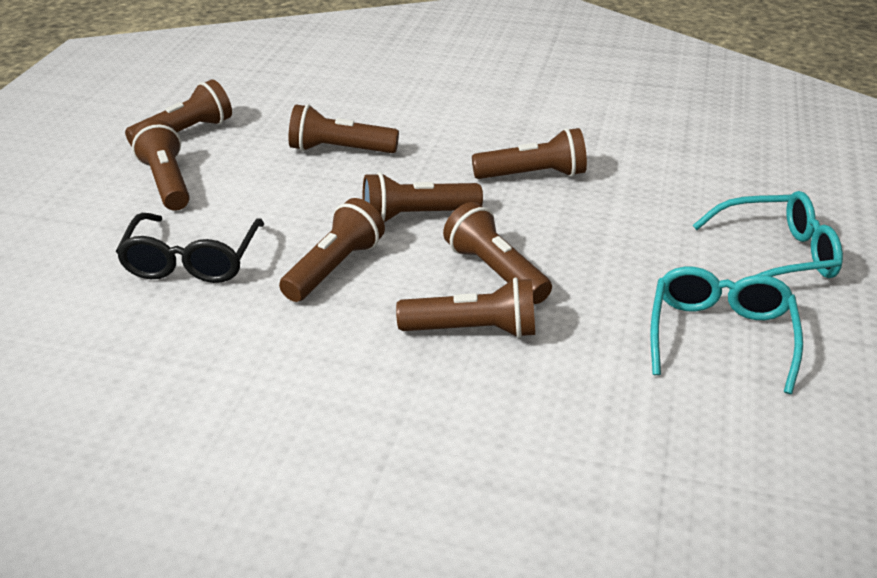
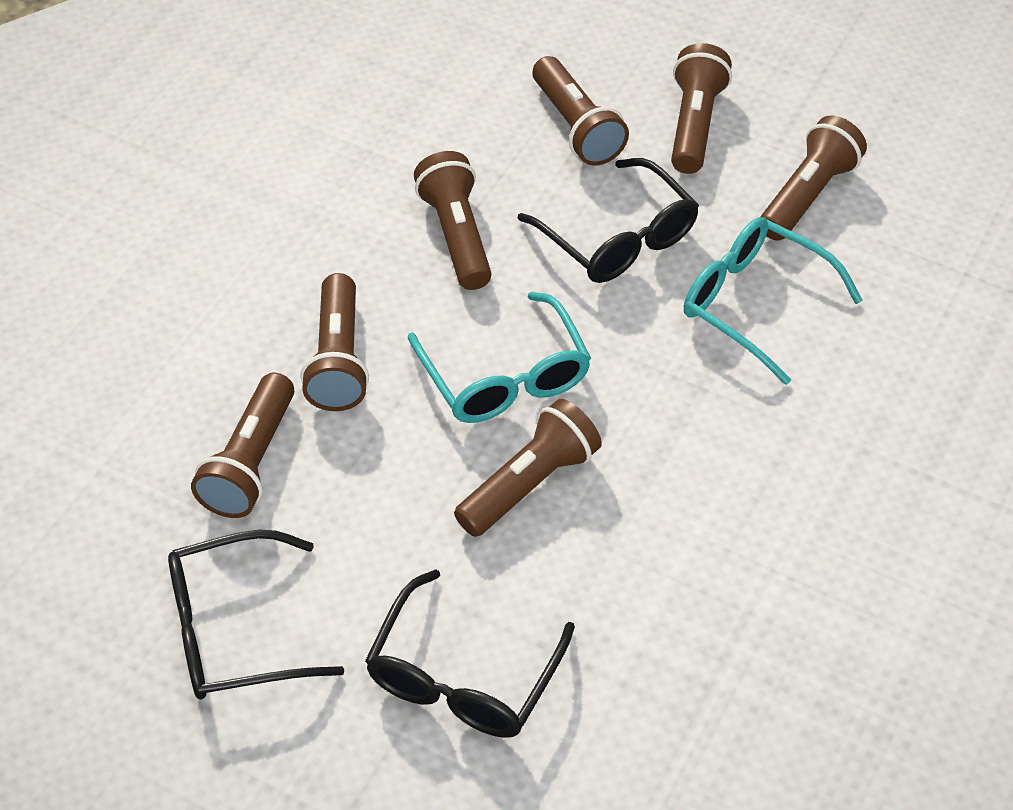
black glasses: 1 -> 3
brown flashlight: 8 -> 7

